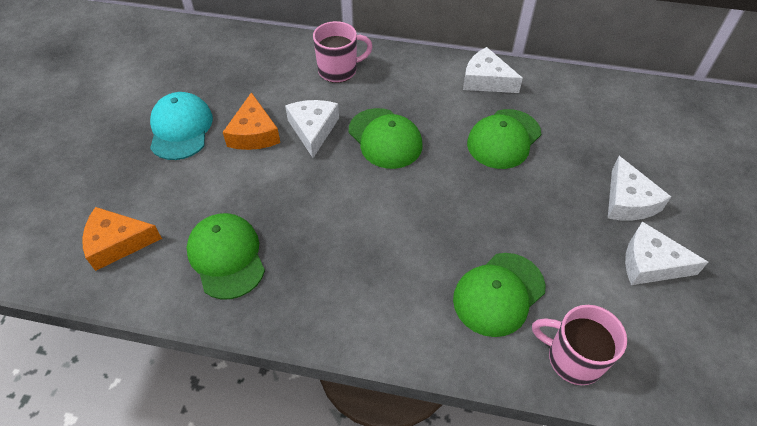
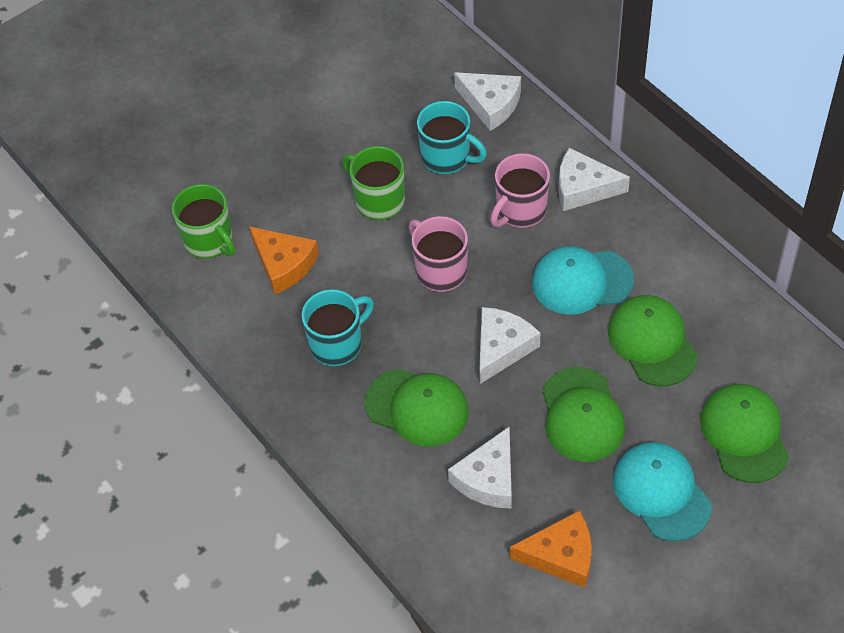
green mug: 0 -> 2
turquoise cap: 1 -> 2
turquoise mug: 0 -> 2

